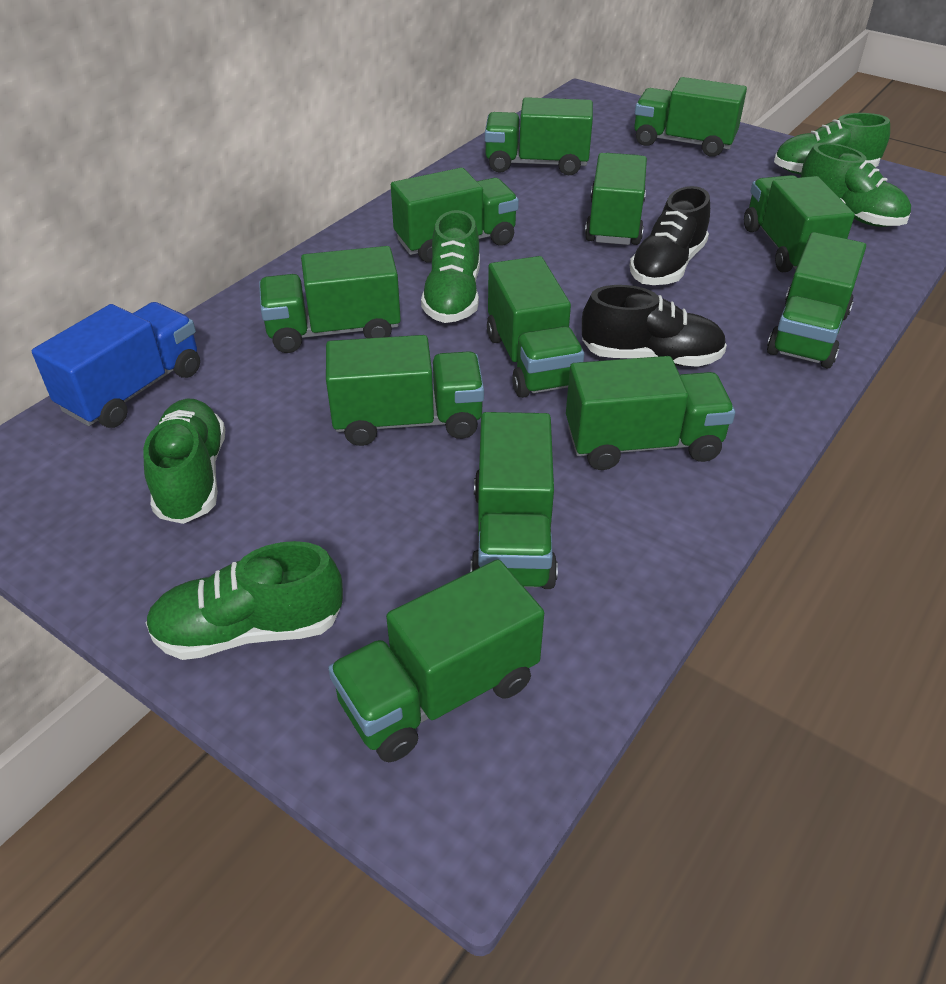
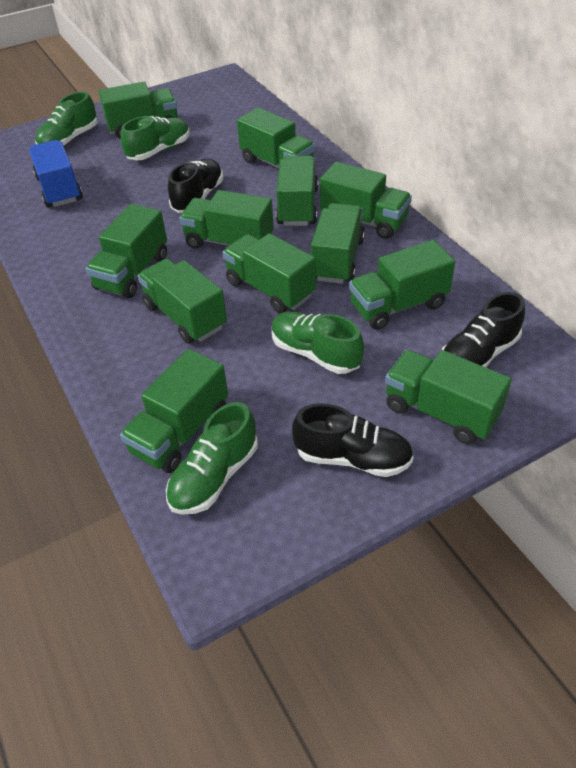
black shoe: 2 -> 3
green shoe: 5 -> 4

